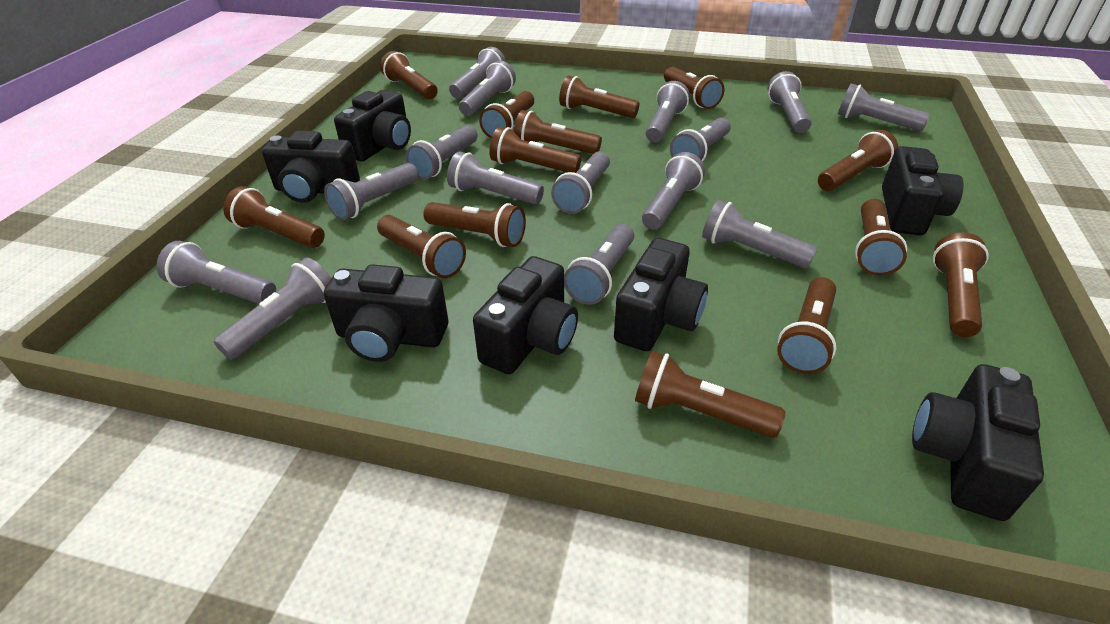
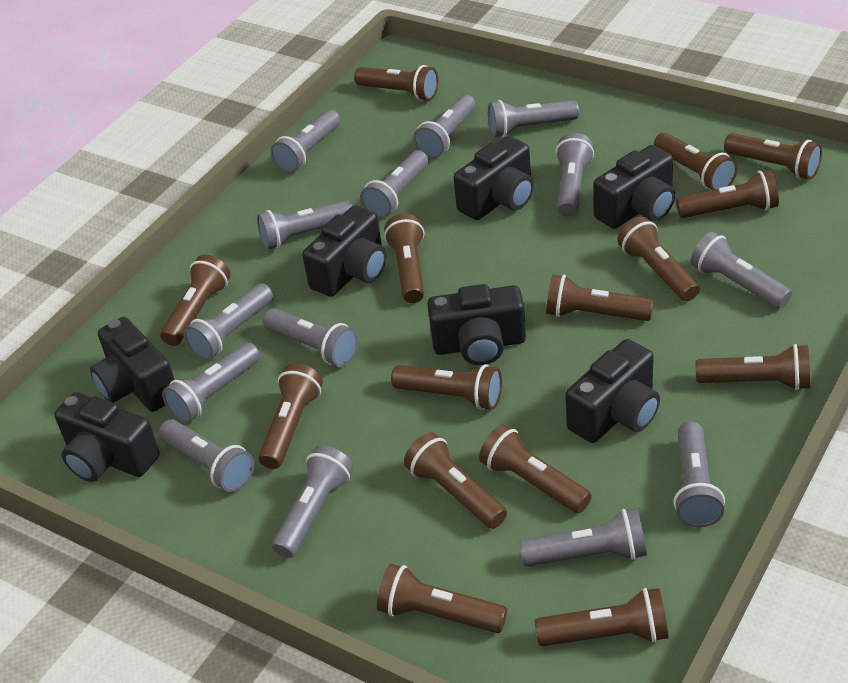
brown flashlight: 14 -> 15
grey flashlight: 15 -> 14

